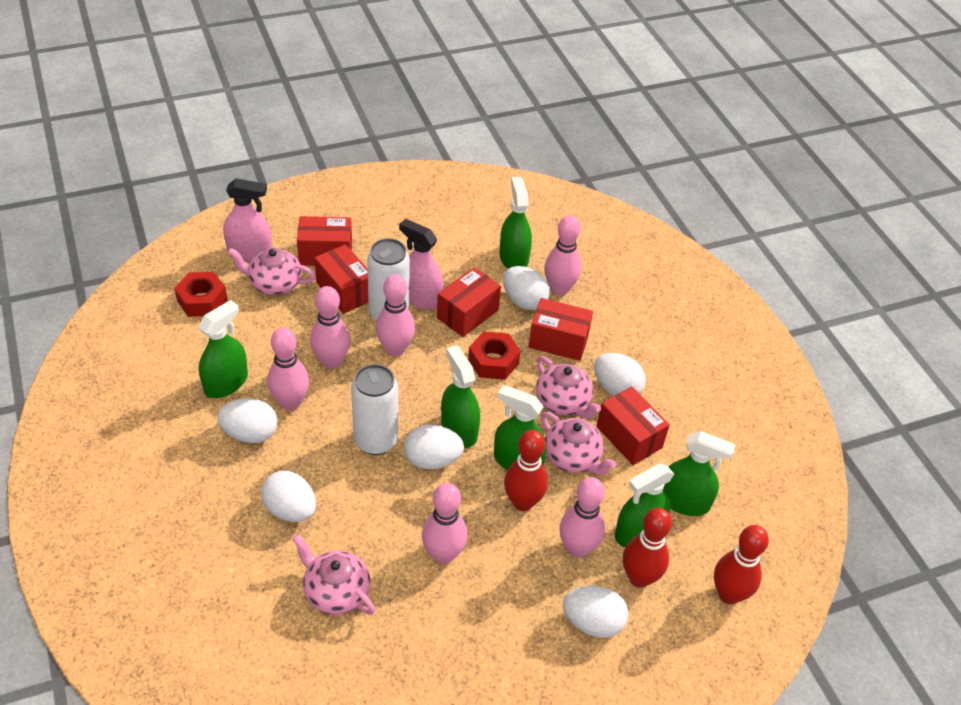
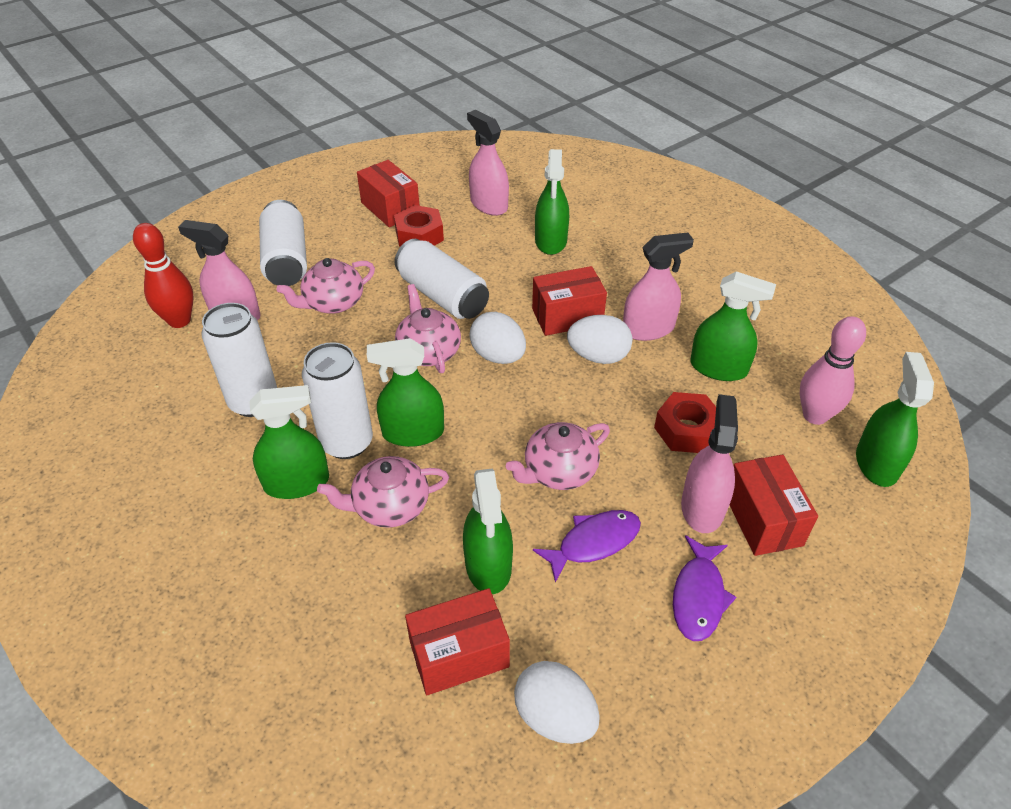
pink bowling pin: 6 -> 1
pink spray bottle: 2 -> 4
purple fish: 0 -> 2
red bowling pin: 3 -> 1
red box: 5 -> 4
white can: 2 -> 4
white egg: 6 -> 3

